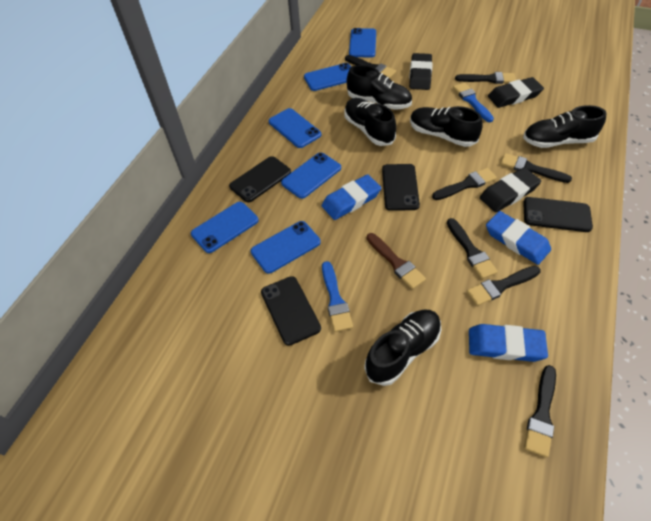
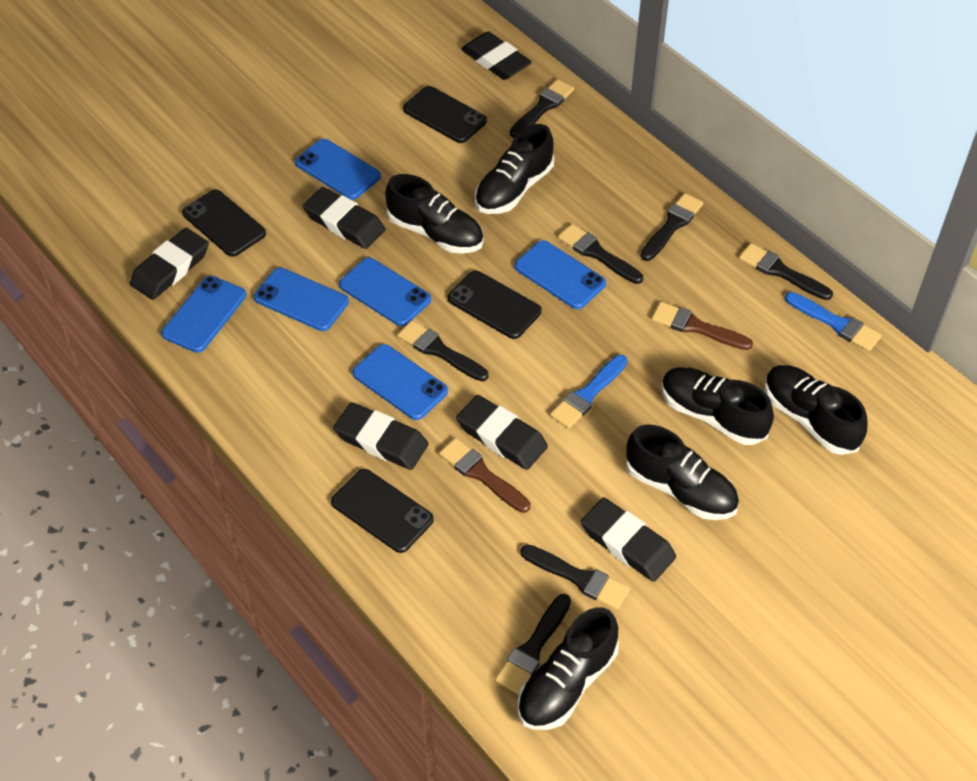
black eraser: 3 -> 6
black shoe: 5 -> 6
blue eraser: 3 -> 0
brown brush: 1 -> 2

